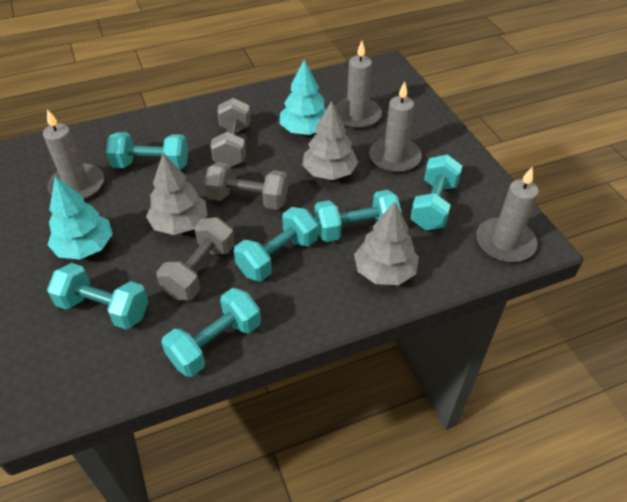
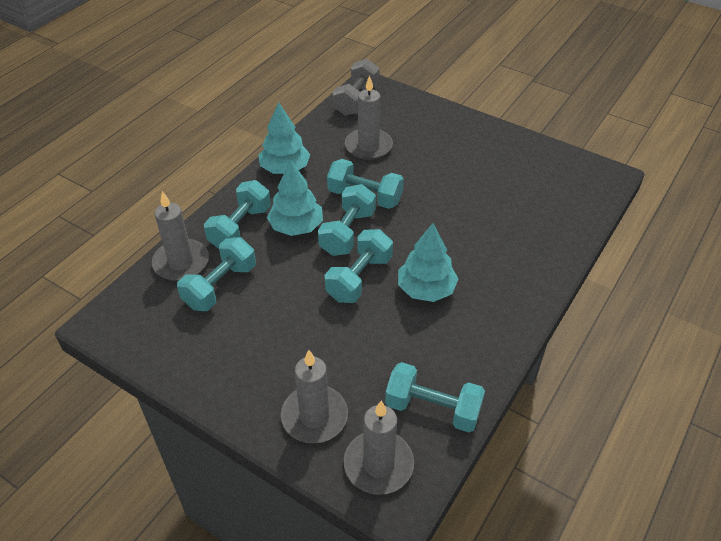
grey dumbbell: 3 -> 1
grey tree: 3 -> 0
turquoise tree: 2 -> 3

